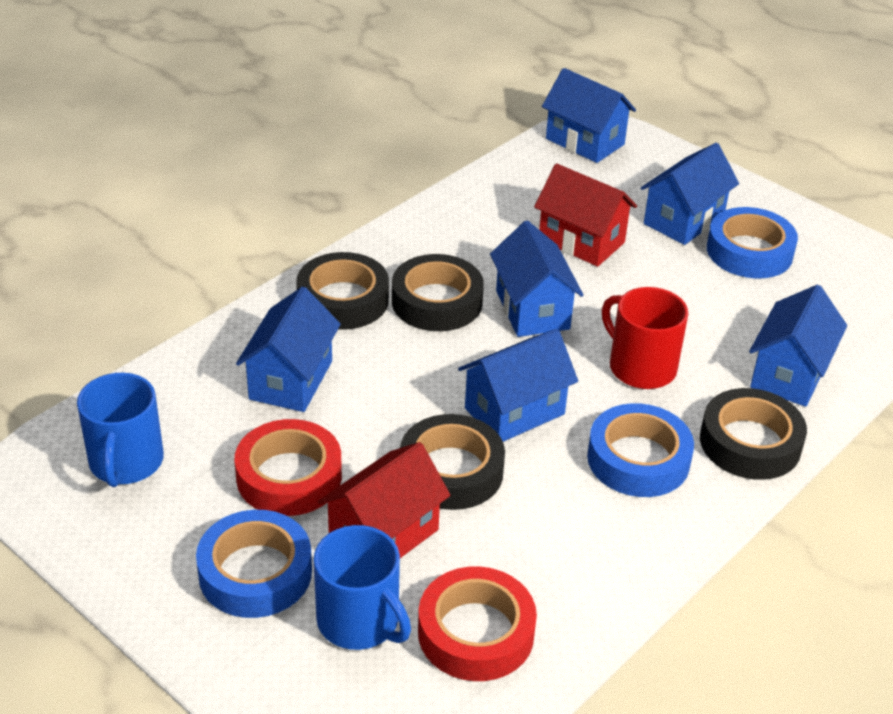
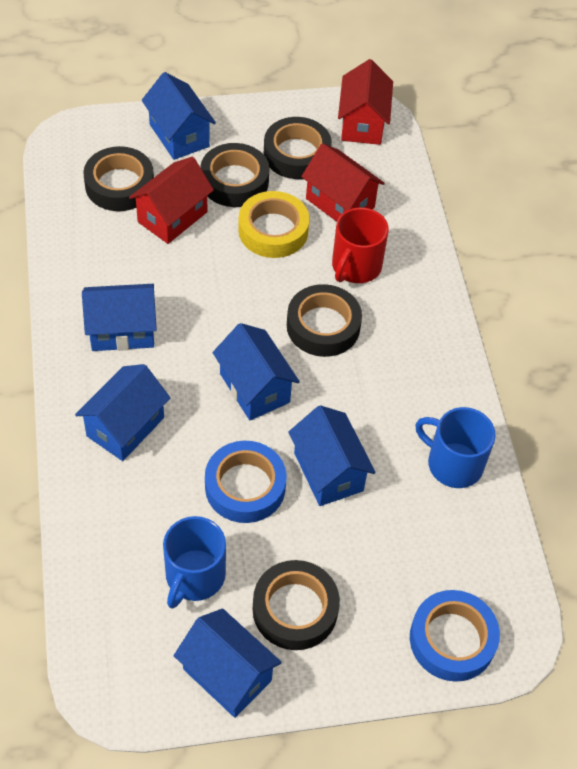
black tape: 4 -> 5
blue tape: 3 -> 2
red house: 2 -> 3
red tape: 2 -> 0
yellow tape: 0 -> 1

